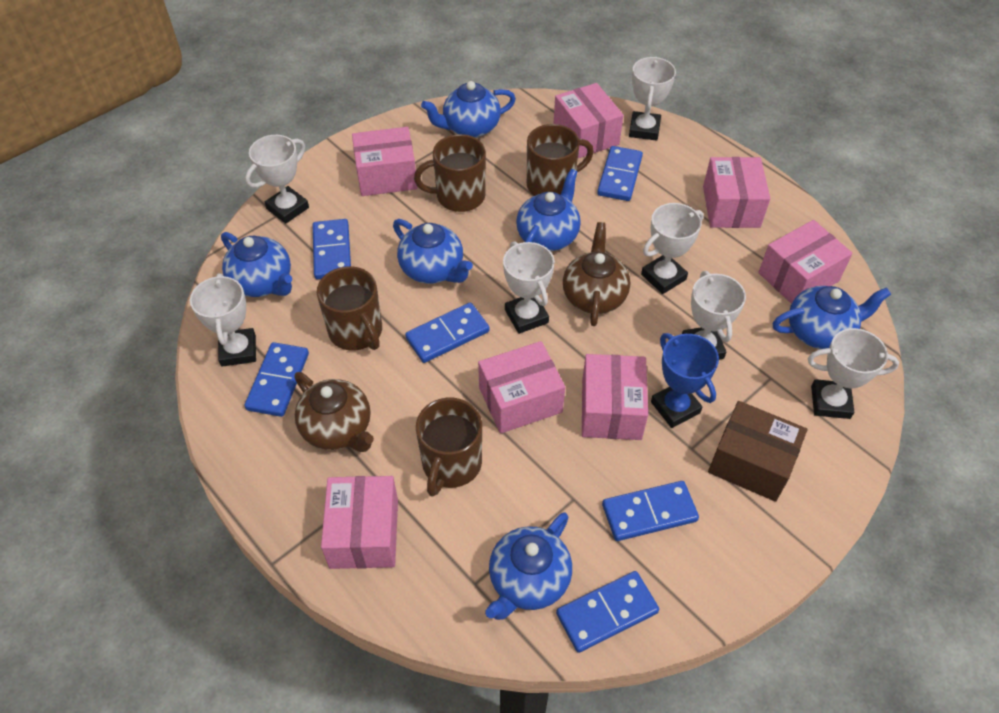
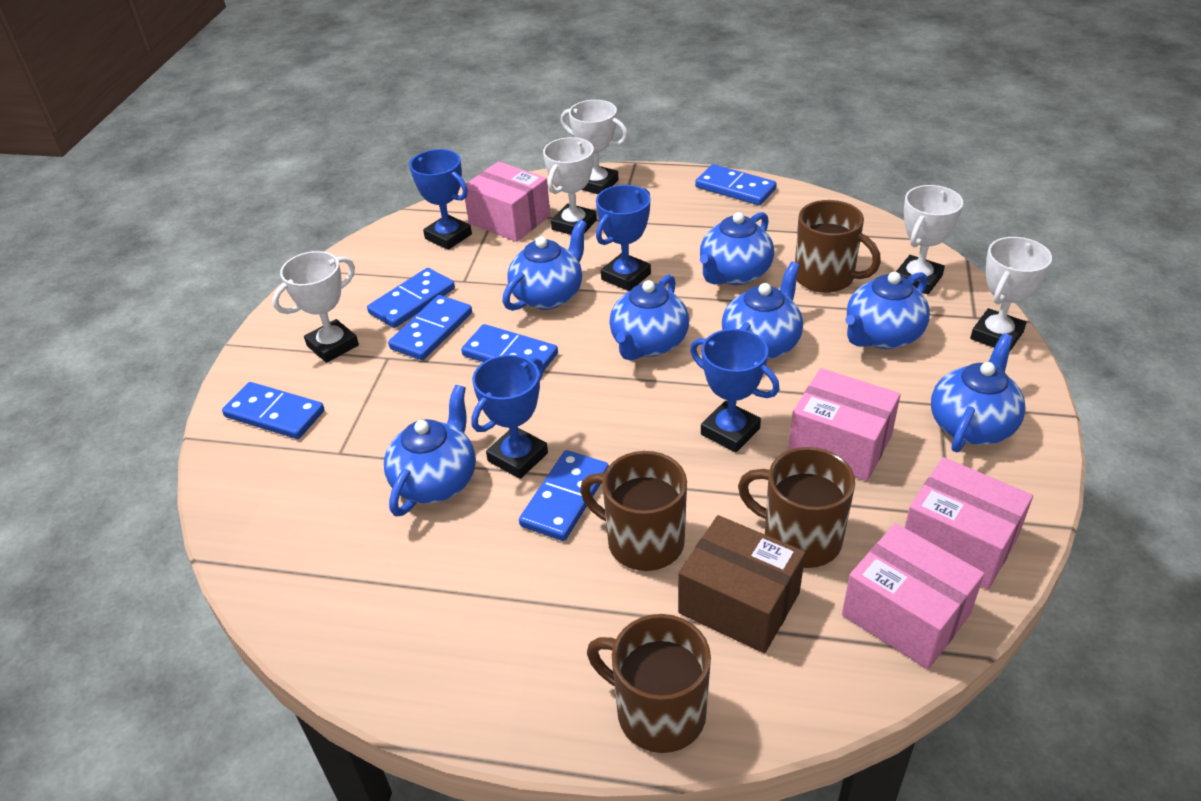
blue teapot: 6 -> 7
blue trophy: 1 -> 4
brown teapot: 2 -> 0
pink box: 7 -> 4
white trophy: 7 -> 5

